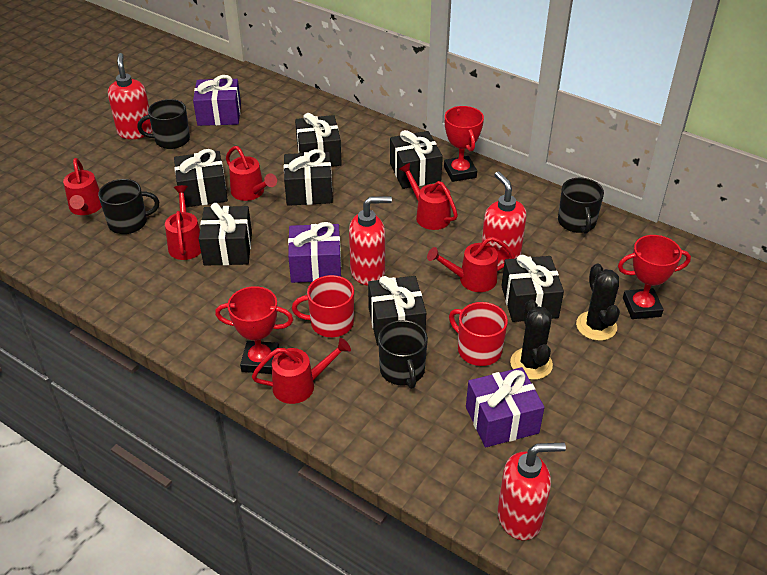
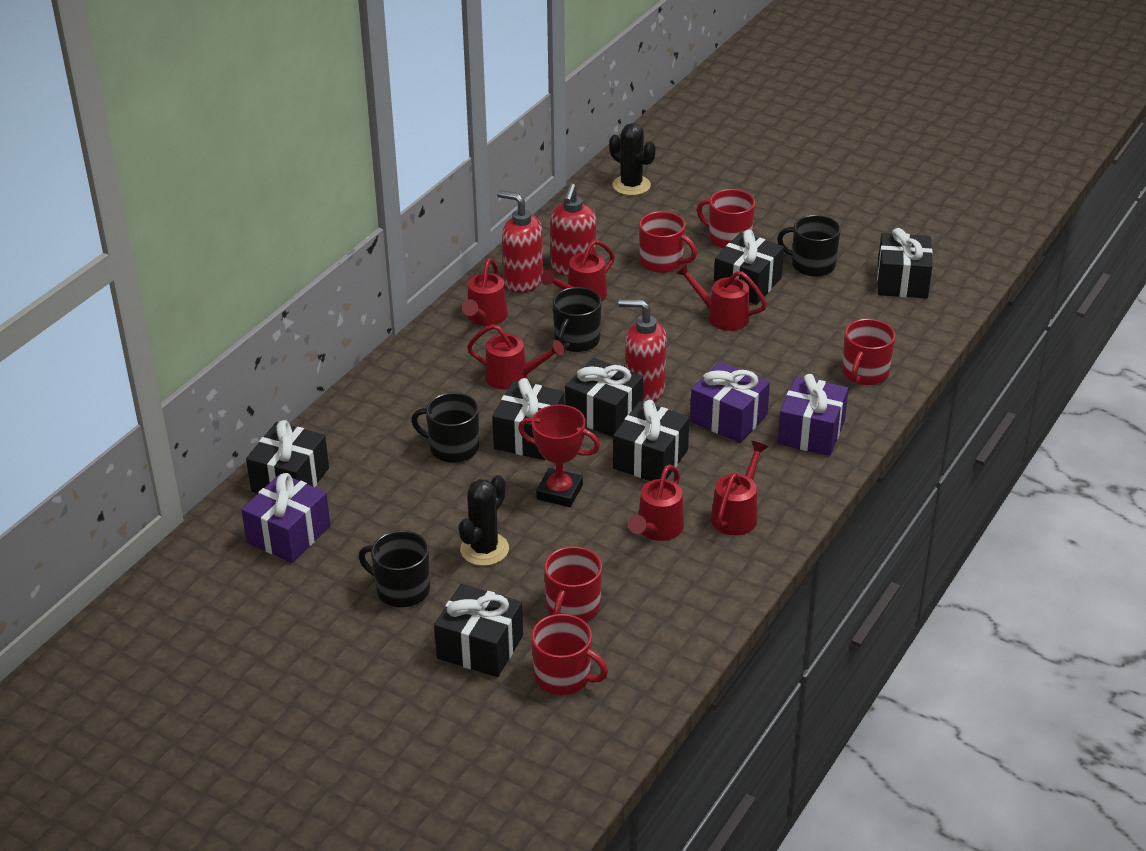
red mug: 2 -> 5
red soap dispenser: 4 -> 3
red trophy: 3 -> 1

